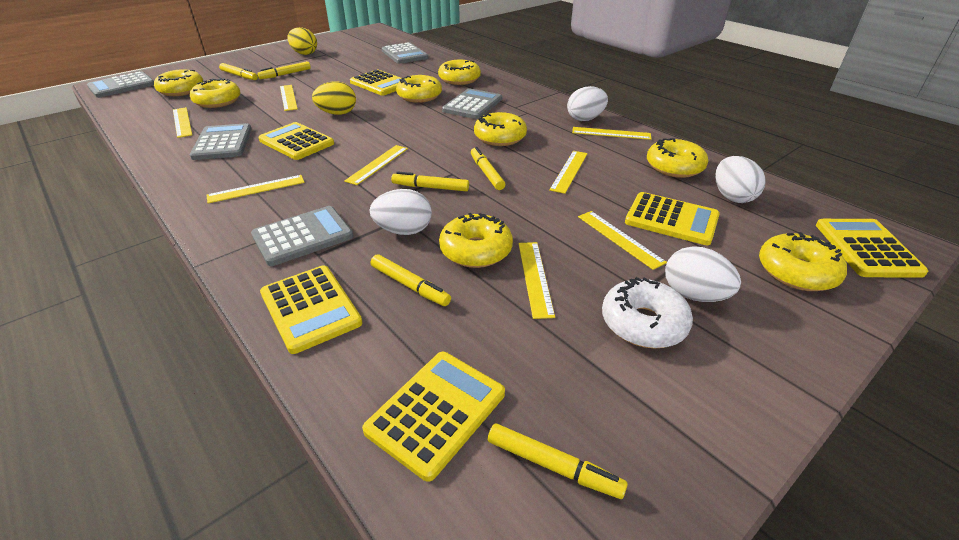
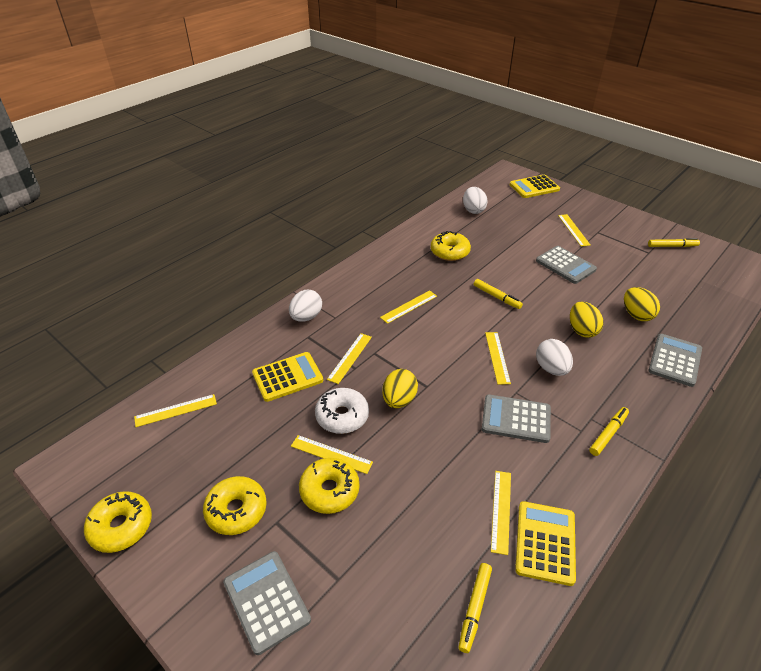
grey calculator: 5 -> 4
white egg: 4 -> 3
yellow calculator: 6 -> 3
yellow donut: 8 -> 4
yellow egg: 2 -> 3
yellow marker: 6 -> 4
yellow ruler: 8 -> 7

